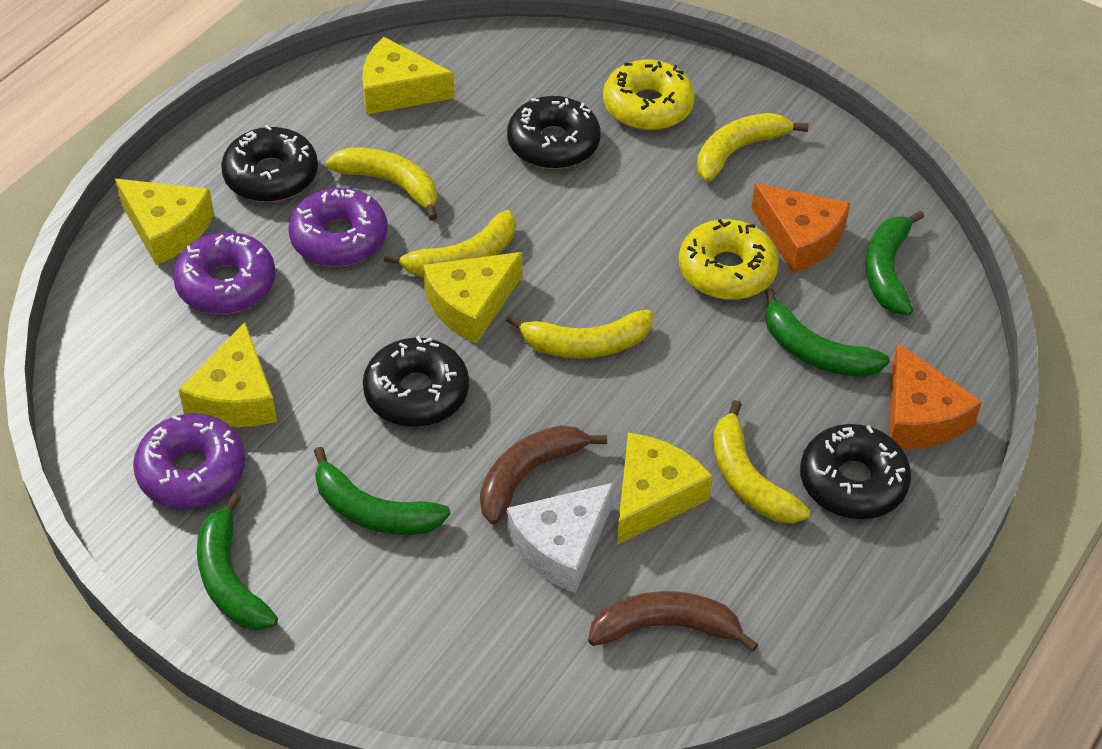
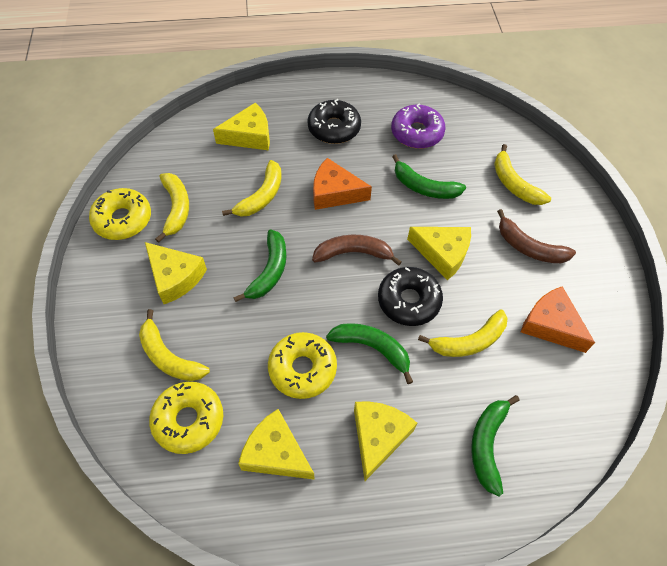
black donut: 4 -> 2
purple donut: 3 -> 1
white cheese: 1 -> 0
yellow donut: 2 -> 3

